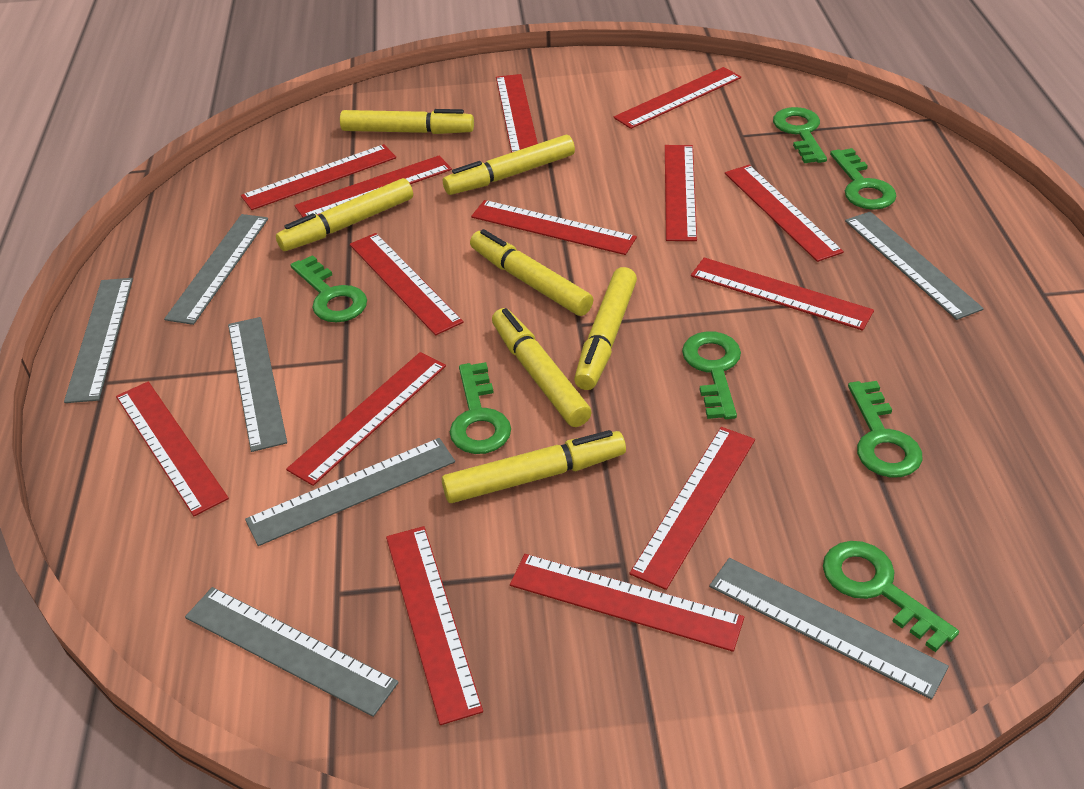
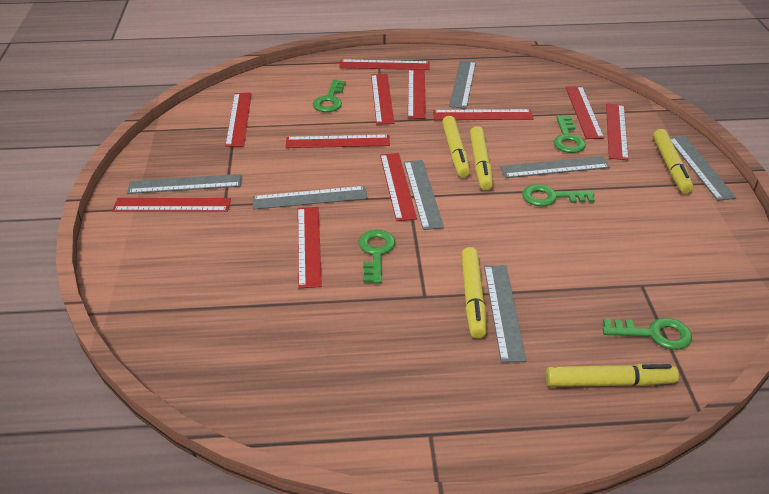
green key: 7 -> 5
red ruler: 14 -> 11
yellow marker: 7 -> 5

